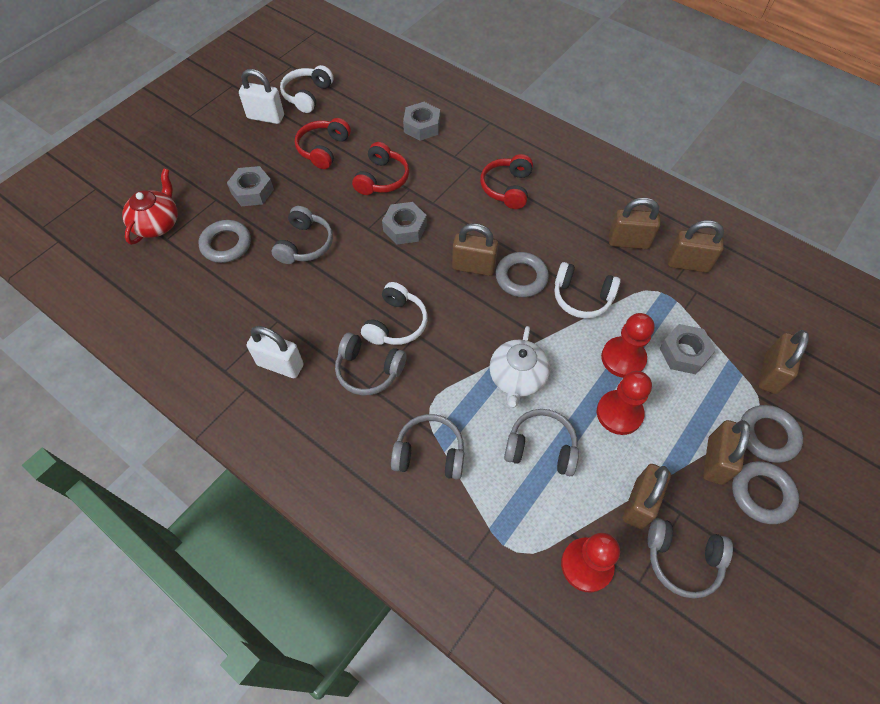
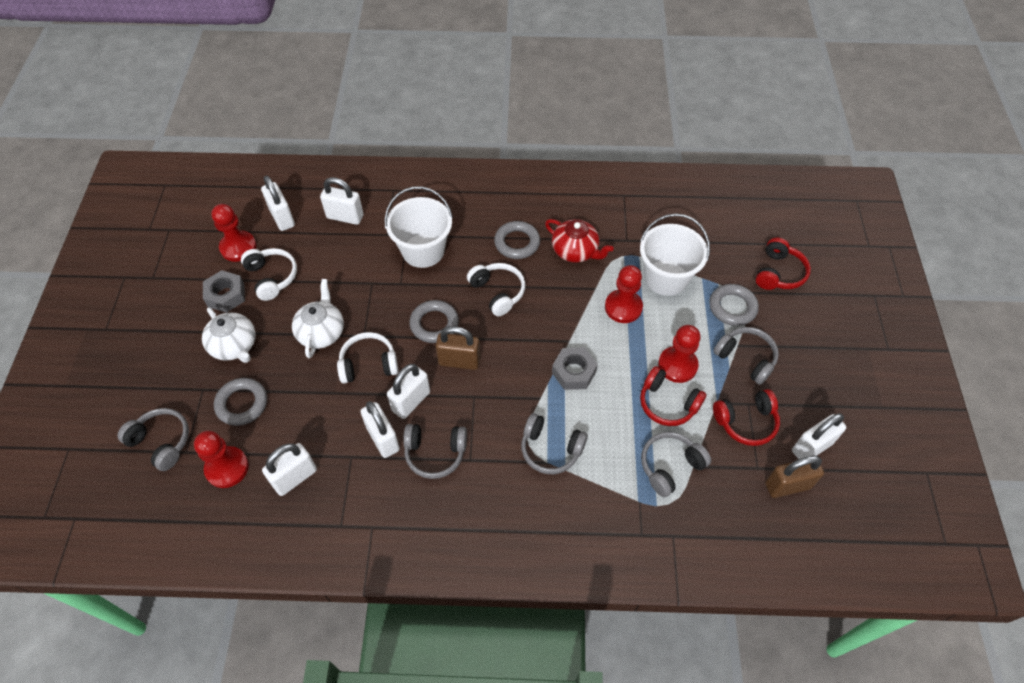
brown padlock: 6 -> 2
grey nut: 4 -> 2
red pawn: 3 -> 4
white bucket: 0 -> 2
white padlock: 2 -> 6
white teapot: 1 -> 2

